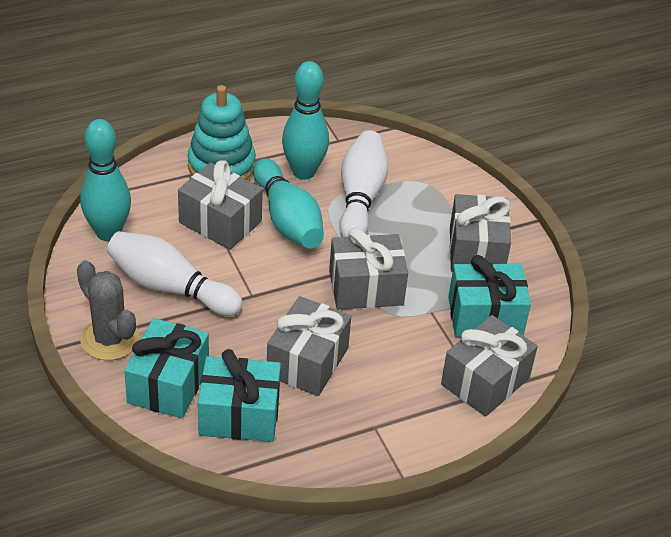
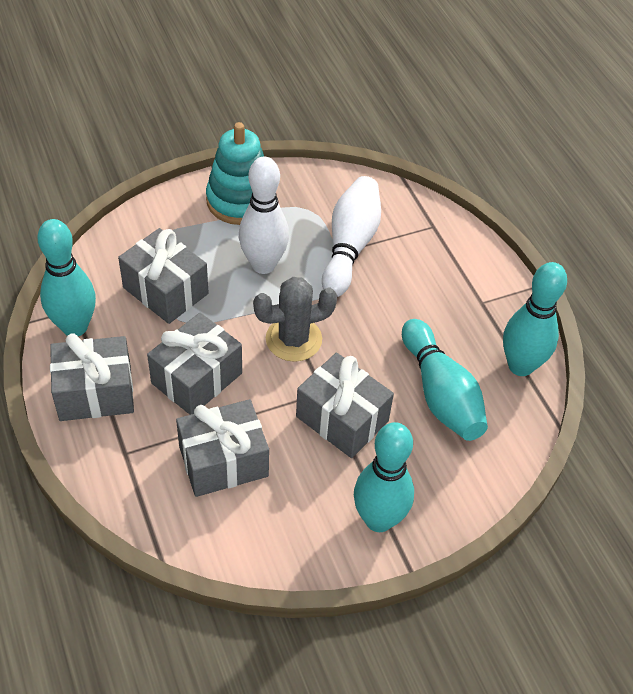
turquoise bowling pin: 3 -> 4
turquoise gift: 3 -> 0

